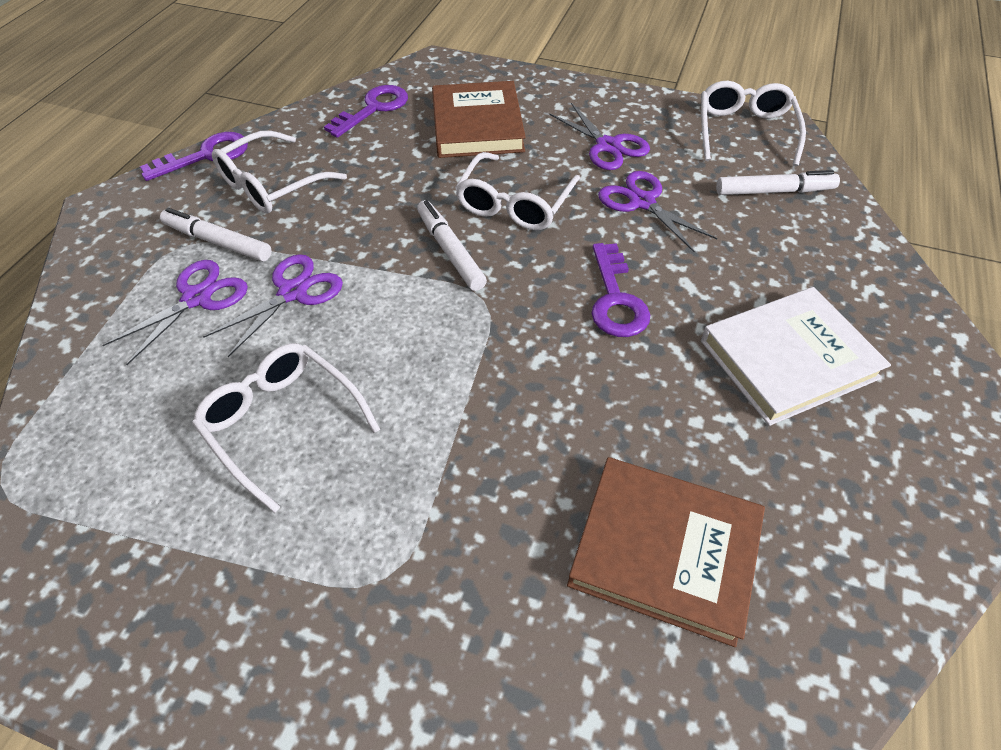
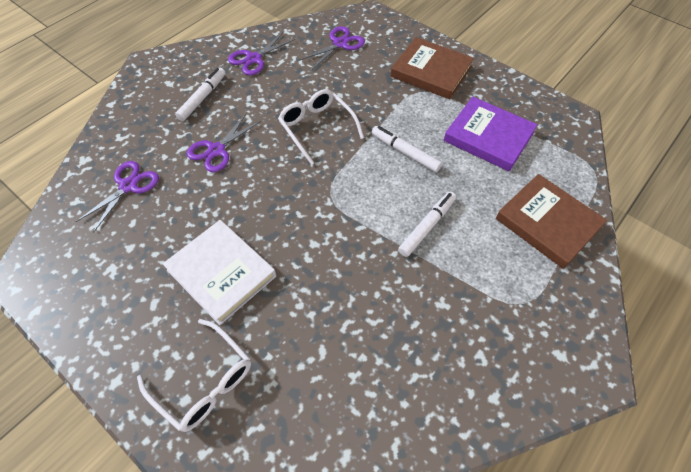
purple book: 0 -> 1
purple key: 3 -> 0
white glasses: 4 -> 2

